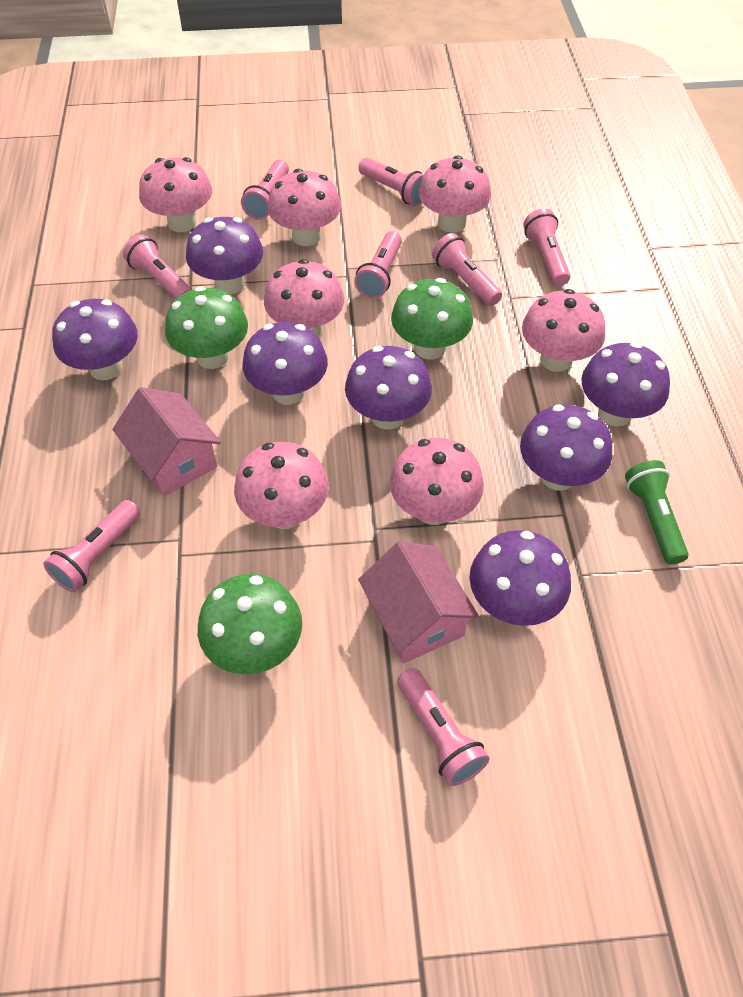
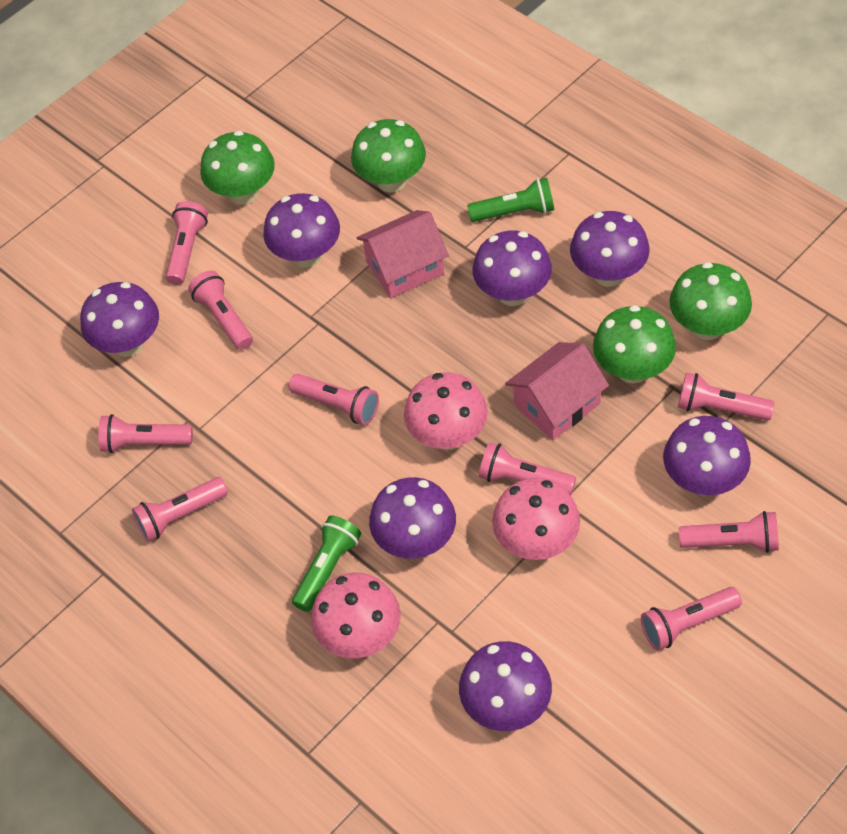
green flashlight: 1 -> 2
green mushroom: 3 -> 4
pink flashlight: 8 -> 9
pink mushroom: 7 -> 3

